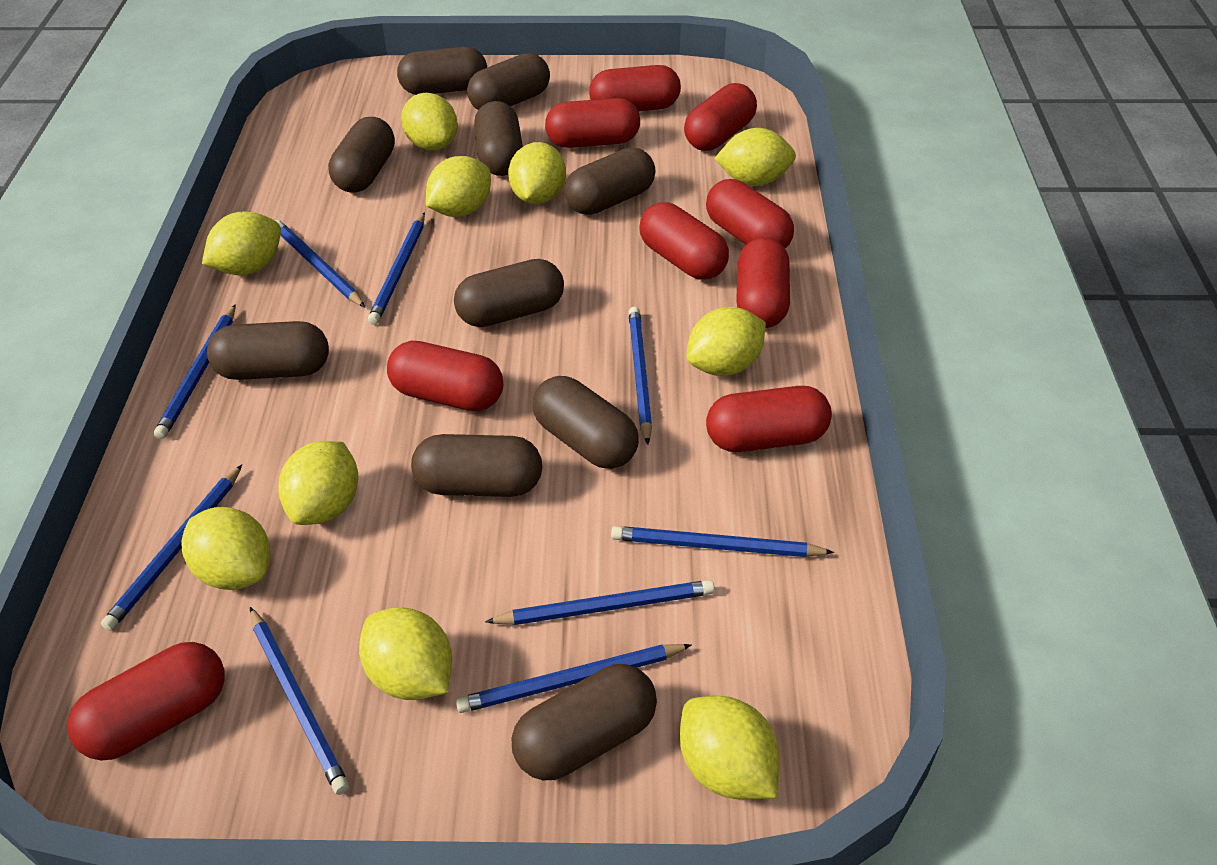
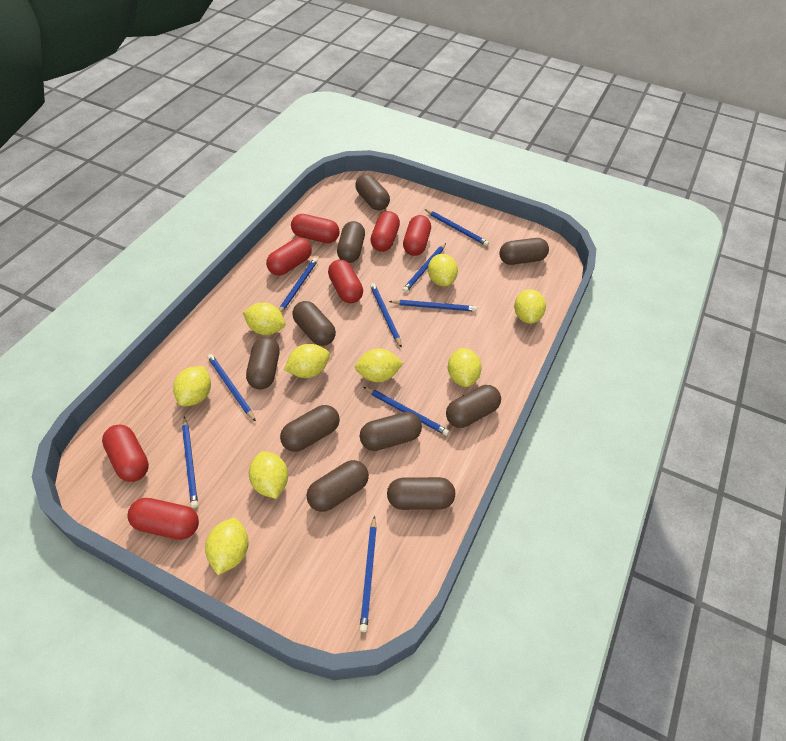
red capsule: 9 -> 7
yellow lemon: 10 -> 9

